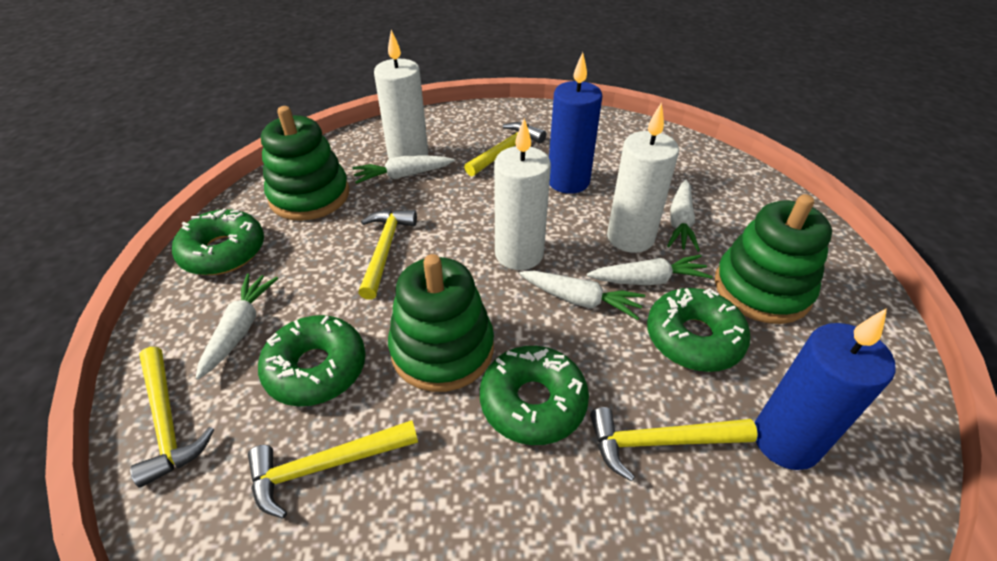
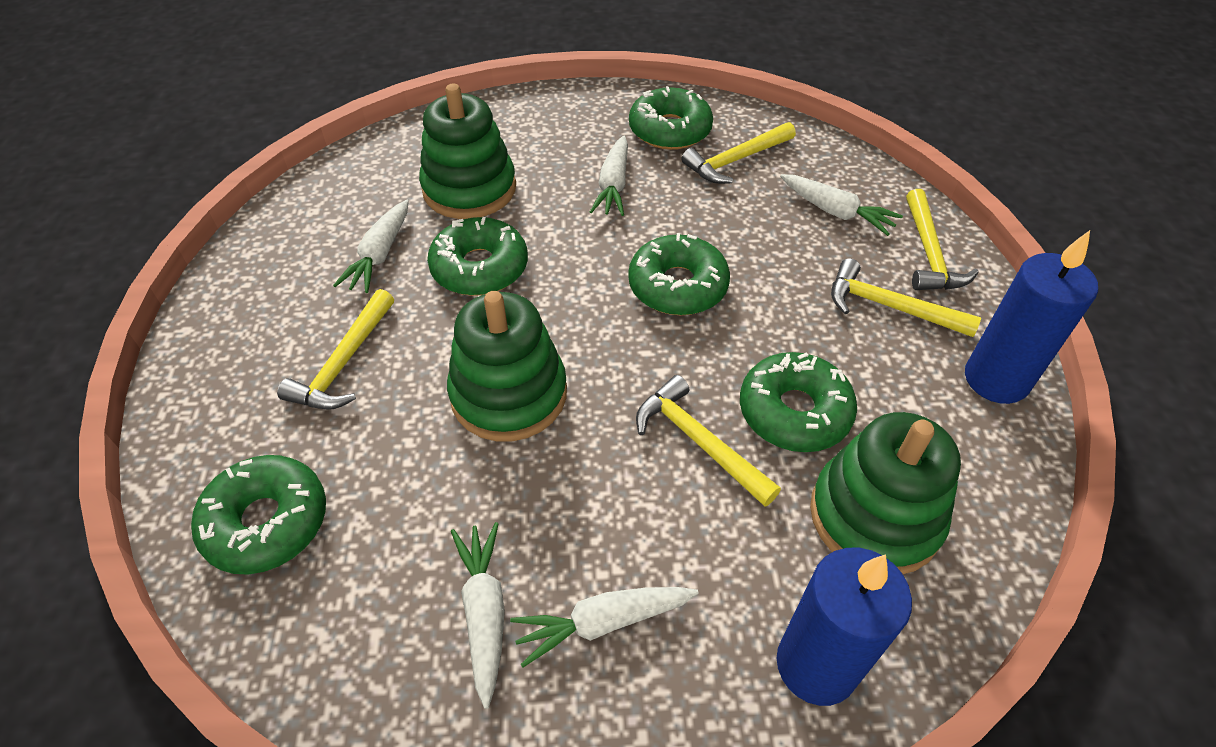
green donut: 4 -> 5
white candle: 3 -> 0

